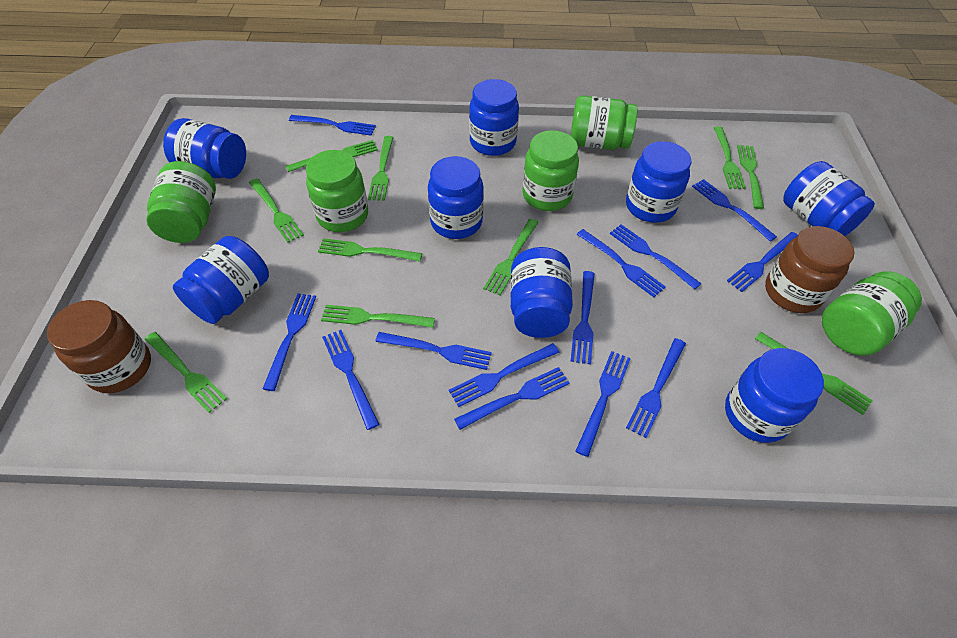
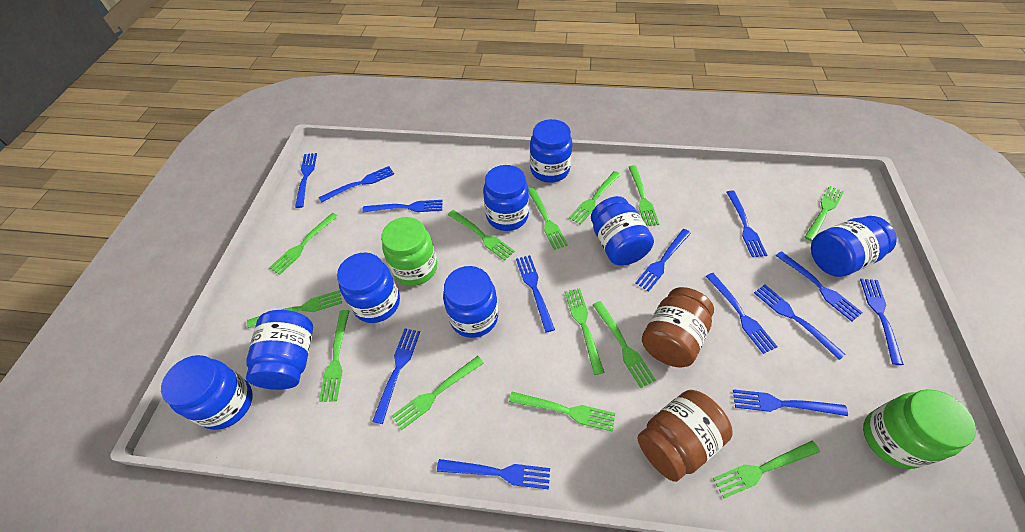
green fork: 10 -> 13
green jar: 5 -> 2

